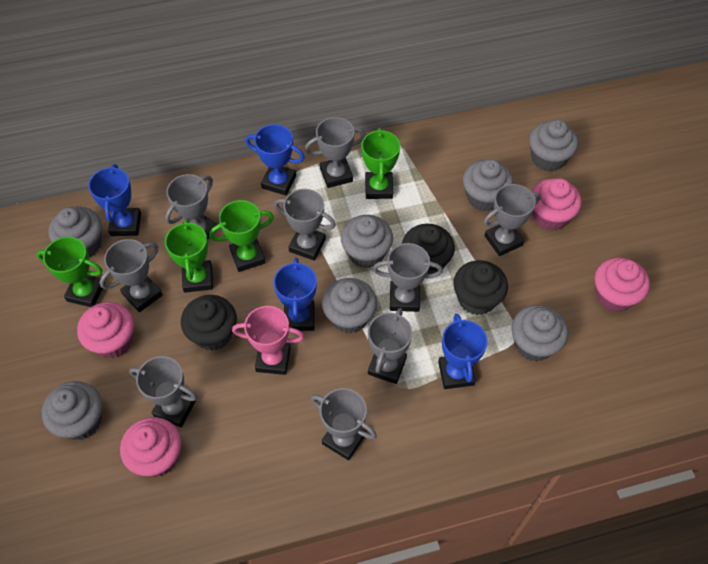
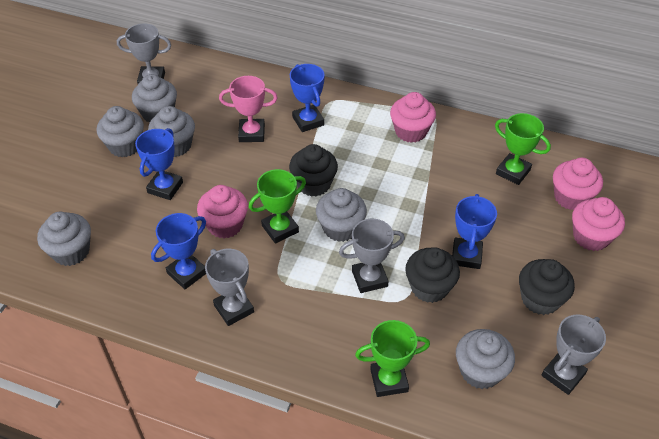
green trophy: 4 -> 3
grey cupcake: 7 -> 6
grey trophy: 9 -> 4

